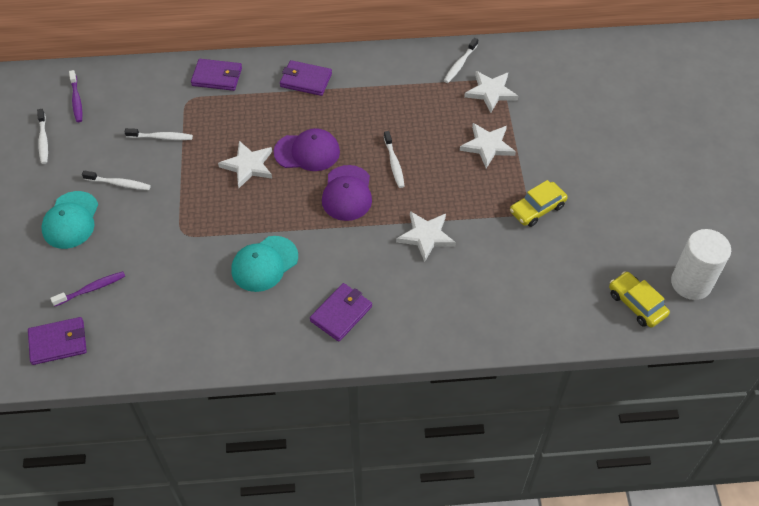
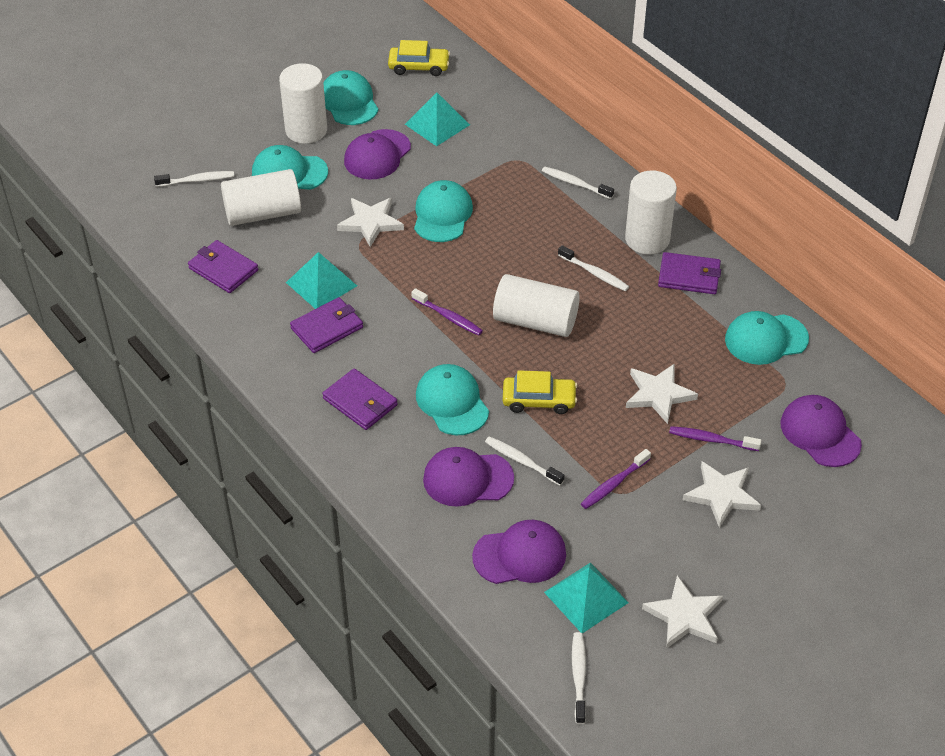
purple cap: 2 -> 4
purple toothbrush: 2 -> 3
turquoise cap: 2 -> 5
turquoise pyramid: 0 -> 3
white cylinder: 1 -> 4

